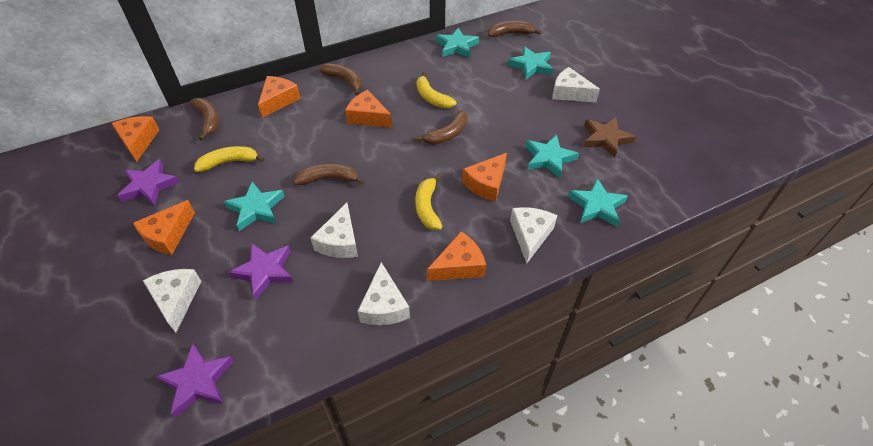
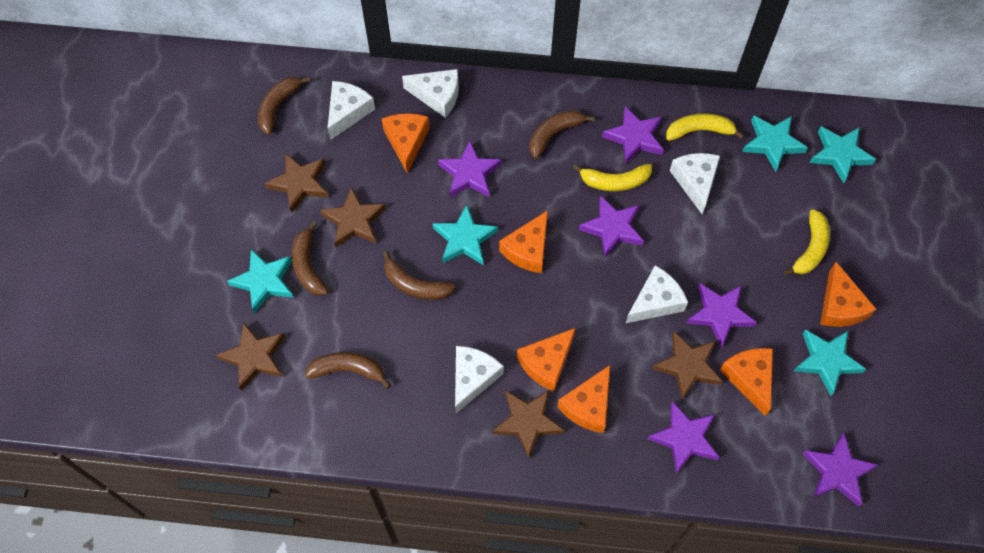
brown star: 1 -> 5
purple star: 3 -> 6

